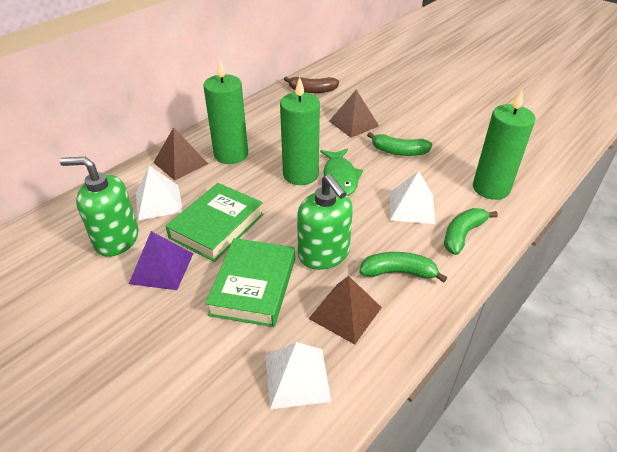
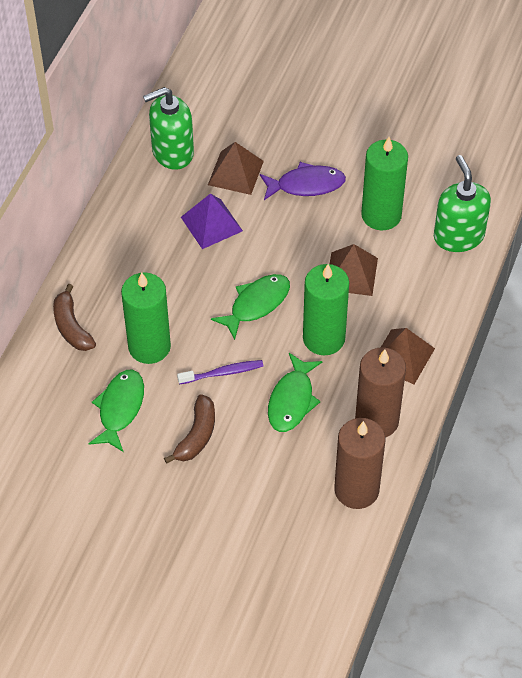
brown banana: 1 -> 2
brown candle: 0 -> 2
green banana: 3 -> 0
green book: 2 -> 0
green fish: 1 -> 3
purple fish: 0 -> 1
purple toothbrush: 0 -> 1
white pyramid: 3 -> 0

